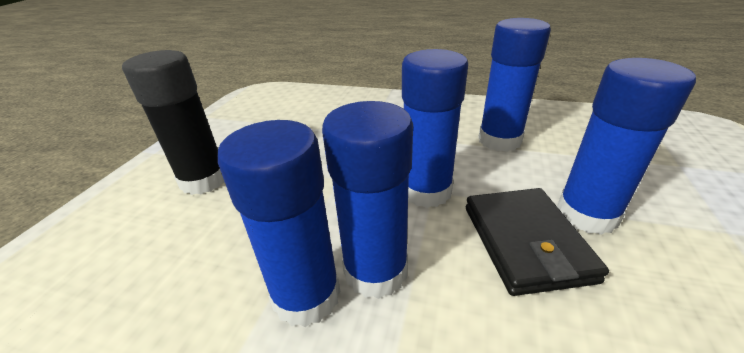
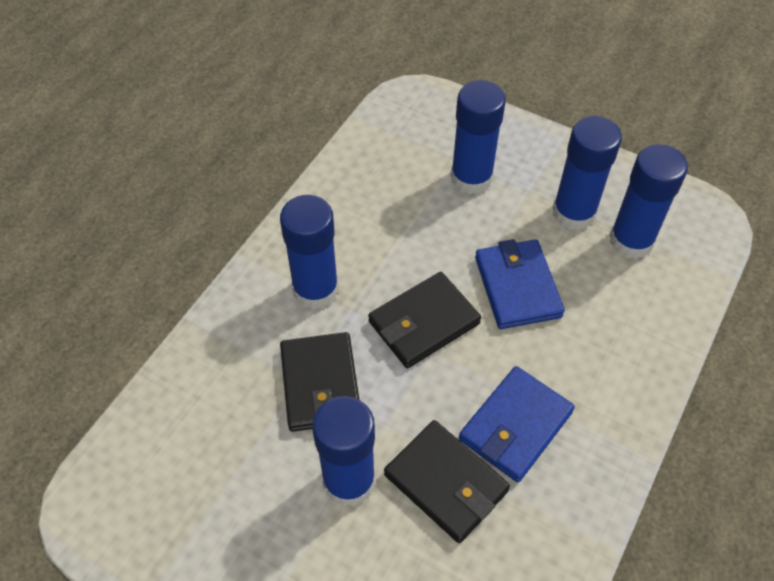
black glue stick: 1 -> 0
black wallet: 1 -> 3
blue wallet: 0 -> 2

